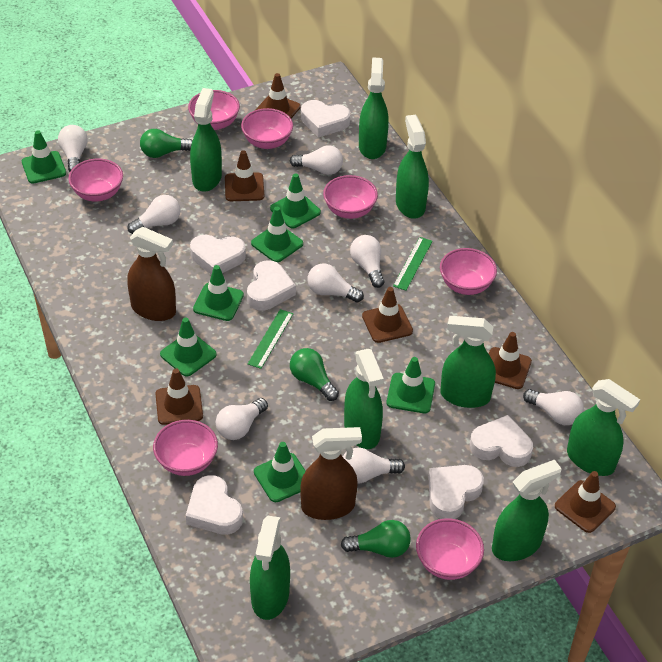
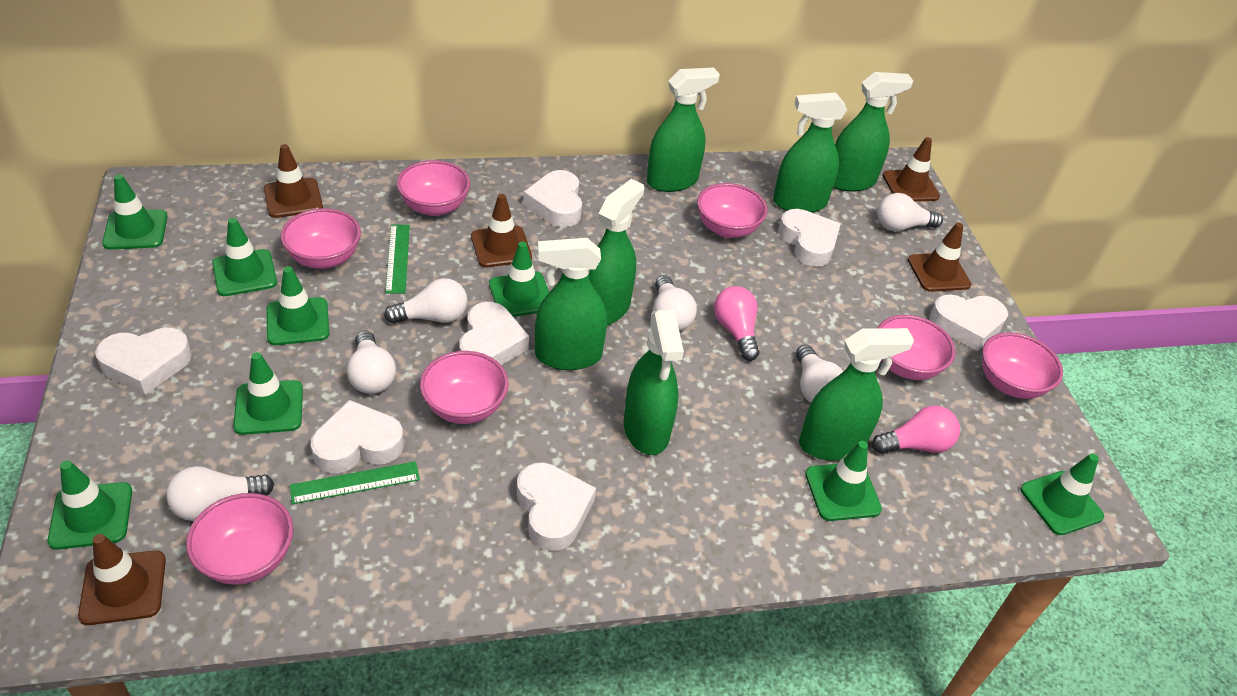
brown spray bottle: 2 -> 0
brown traffic cone: 6 -> 5
green light bulb: 3 -> 0
green spray bottle: 8 -> 7
green traffic cone: 7 -> 8
pink light bulb: 0 -> 2
white heart: 6 -> 7
white light bulb: 8 -> 6

